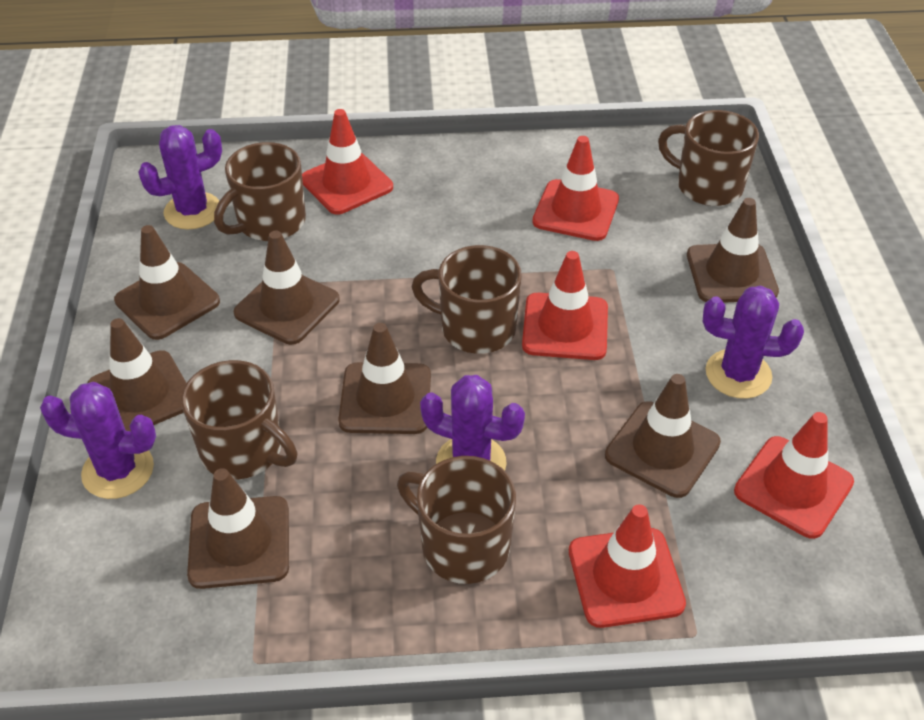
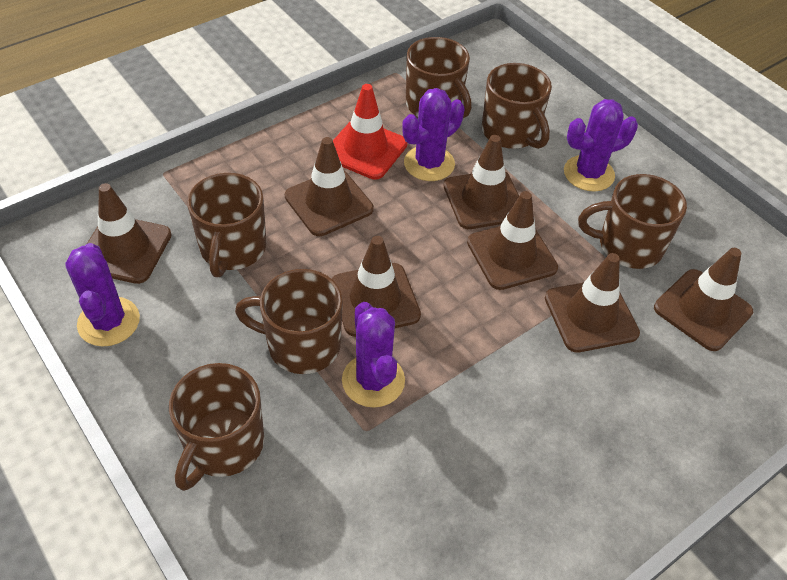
brown mug: 5 -> 6
red traffic cone: 5 -> 1

